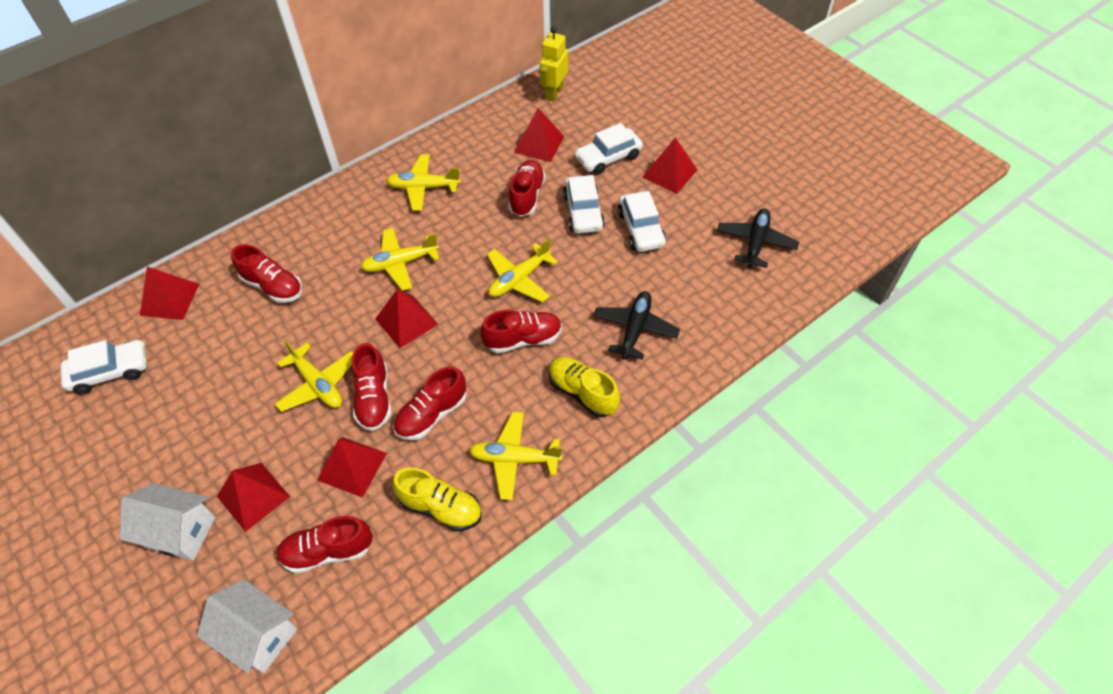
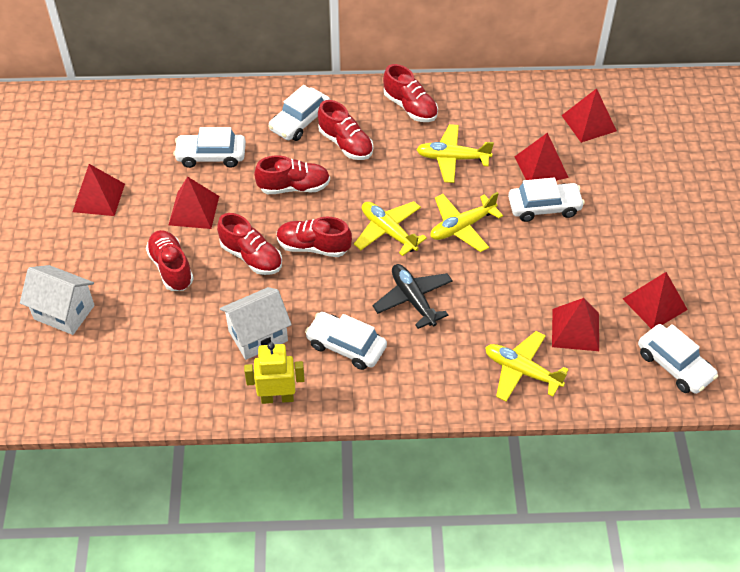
black plane: 2 -> 1
white car: 4 -> 5
yellow plane: 5 -> 4
yellow shoe: 2 -> 0

